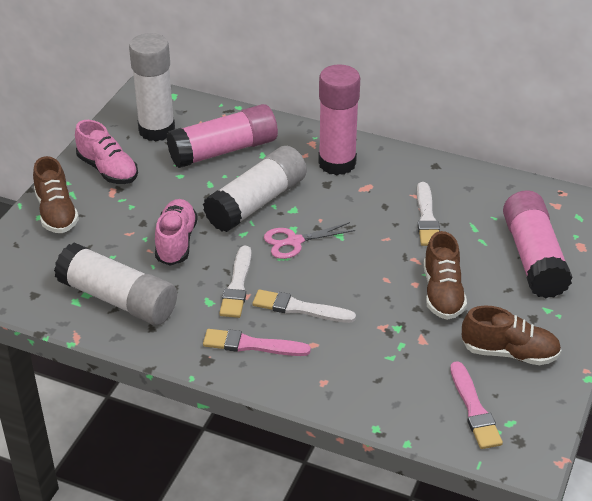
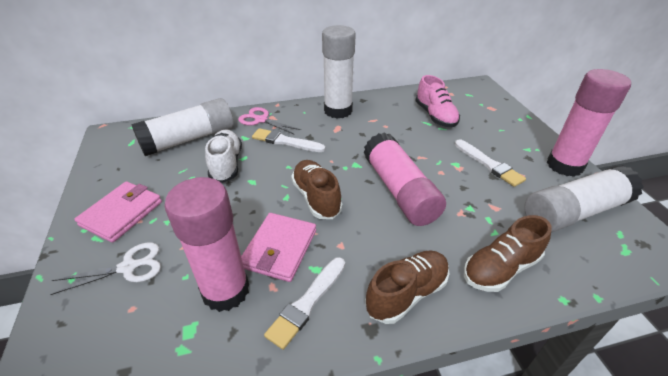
pink brush: 2 -> 0
pink shoe: 2 -> 1
pink wallet: 0 -> 2
white scissors: 0 -> 1
white shoe: 0 -> 1

